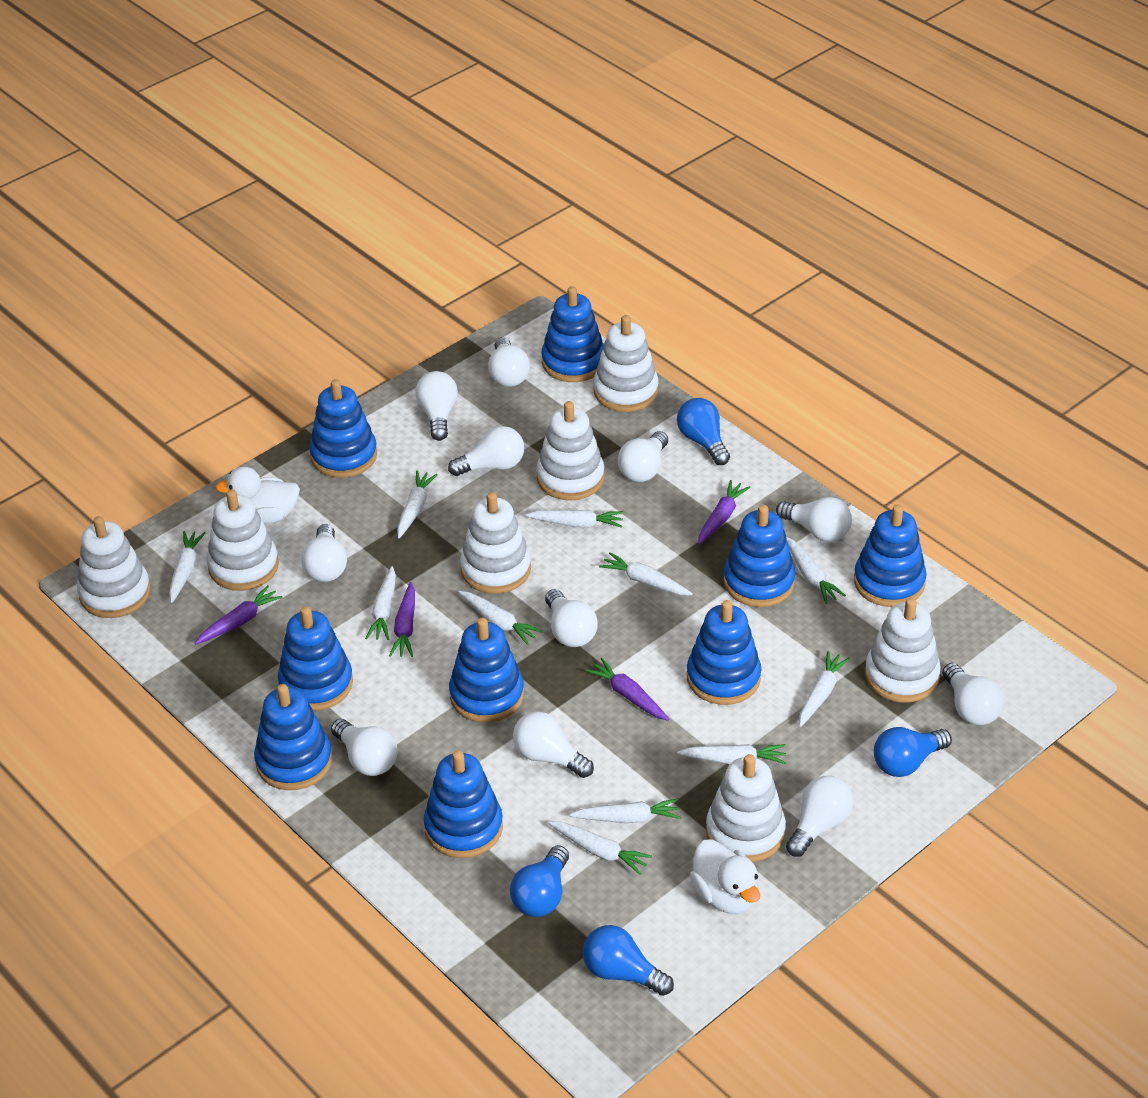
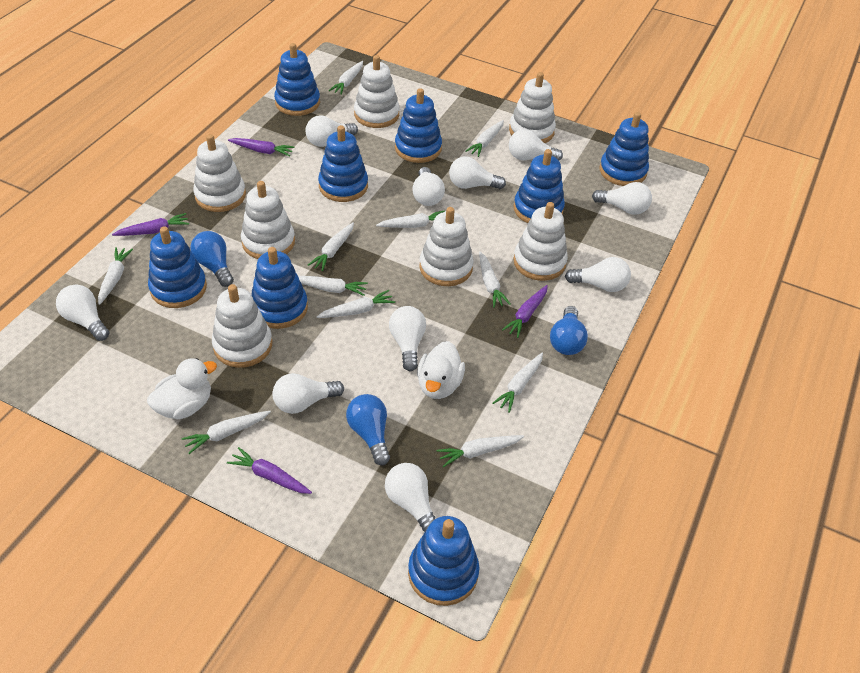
blue light bulb: 4 -> 3
blue stacking toy: 9 -> 8
white light bulb: 11 -> 10

